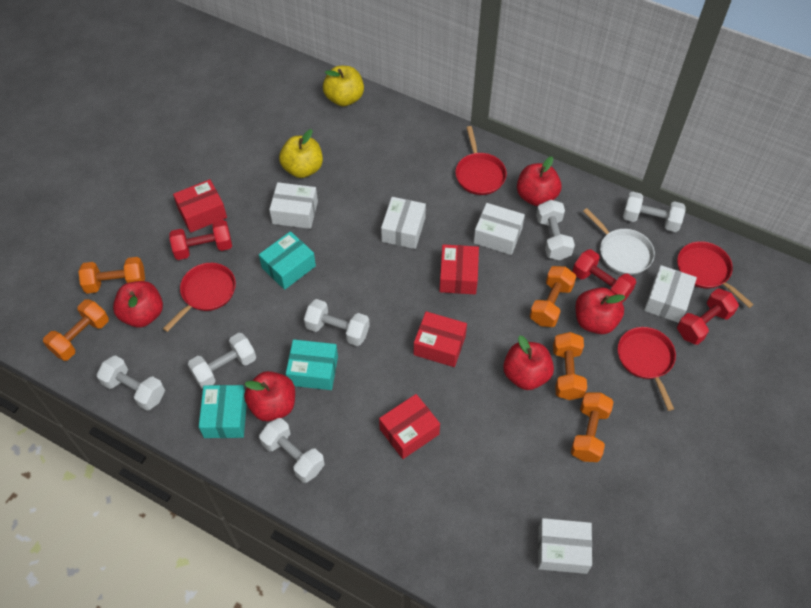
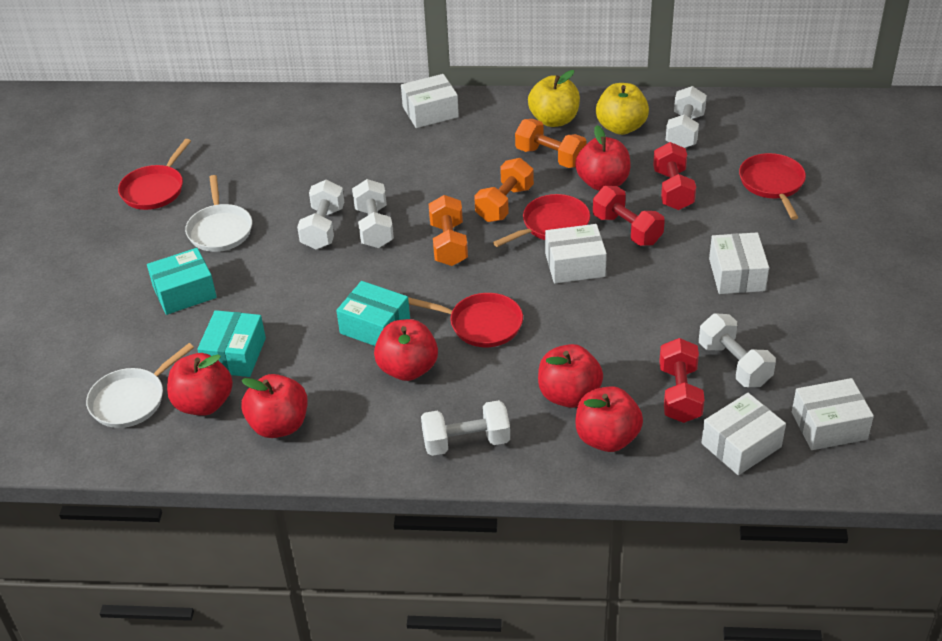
orange dumbbell: 5 -> 3
red apple: 5 -> 6
red box: 4 -> 0
white dumbbell: 6 -> 5
white pan: 1 -> 2

